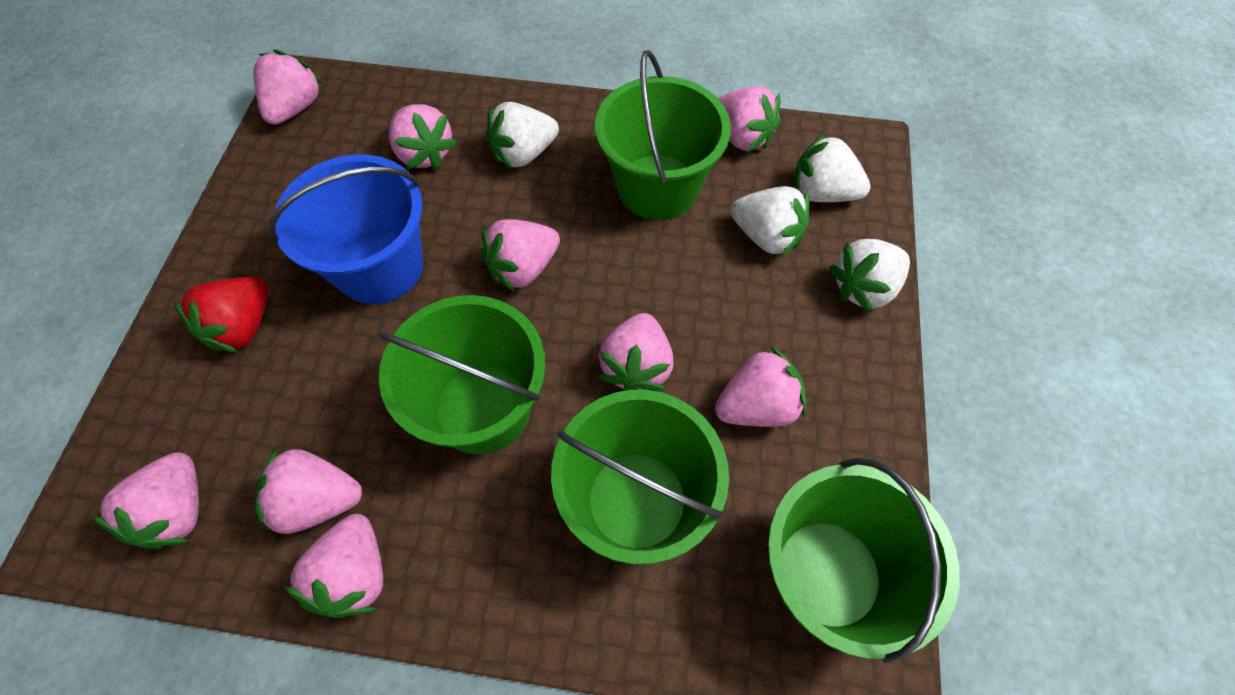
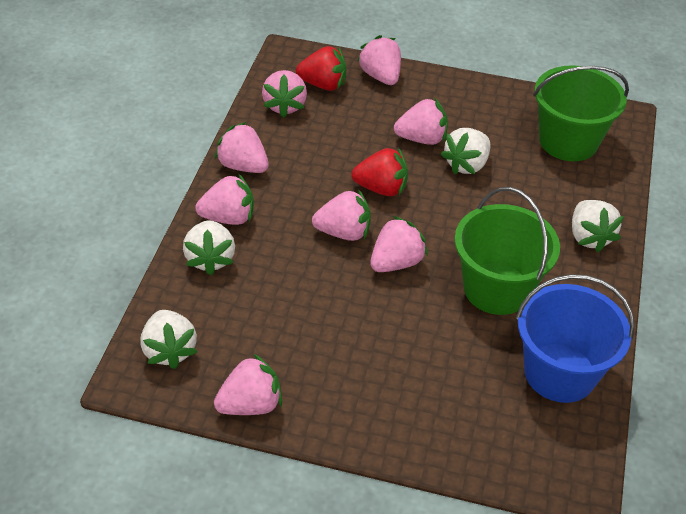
green bucket: 4 -> 2
pink strawberry: 9 -> 8
red strawberry: 1 -> 2

